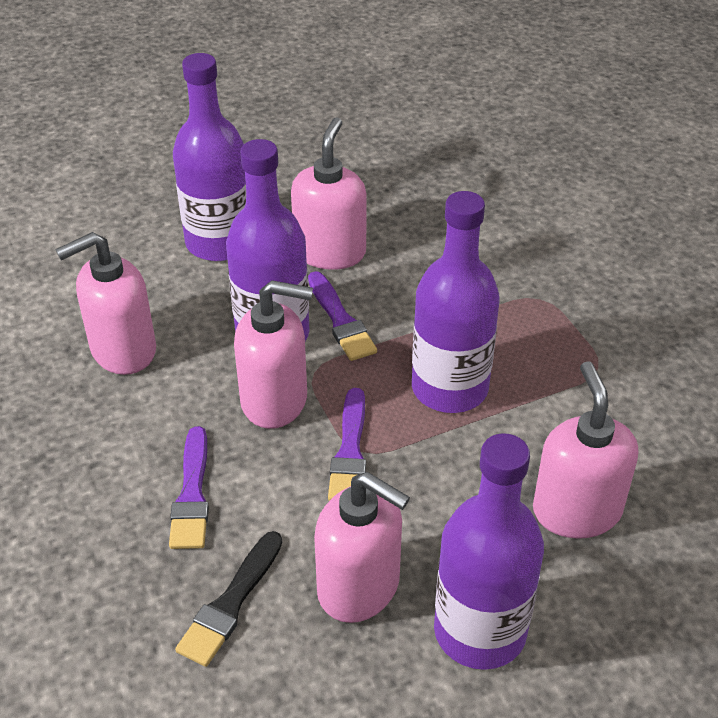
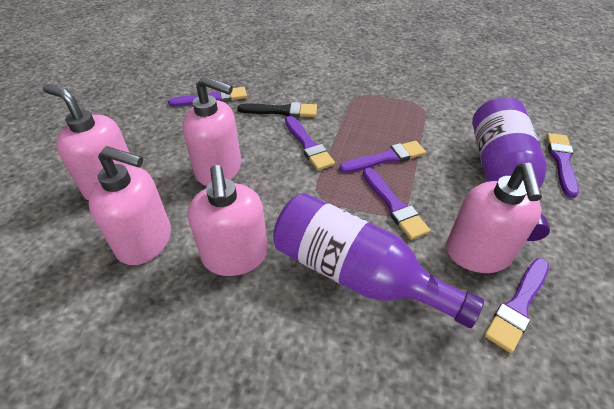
purple bottle: 4 -> 2
purple brush: 3 -> 6

